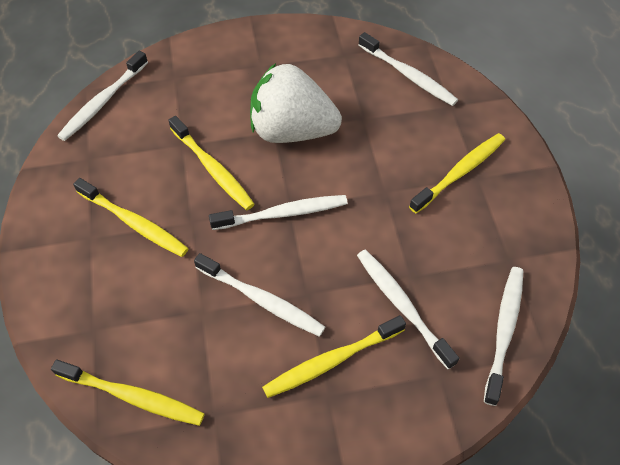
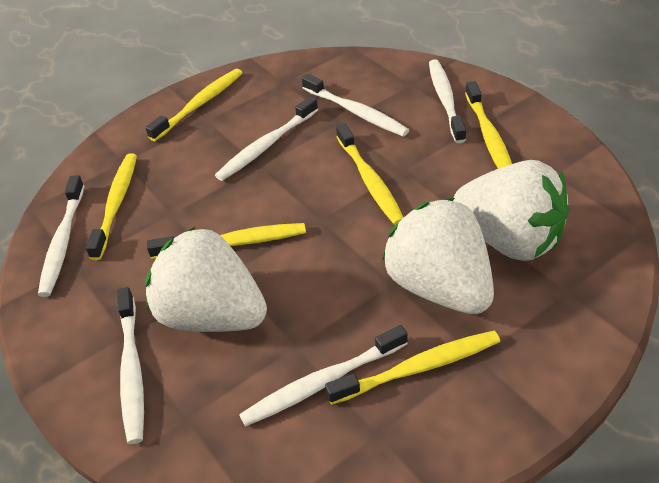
white strawberry: 1 -> 3
yellow toothbrush: 5 -> 6

